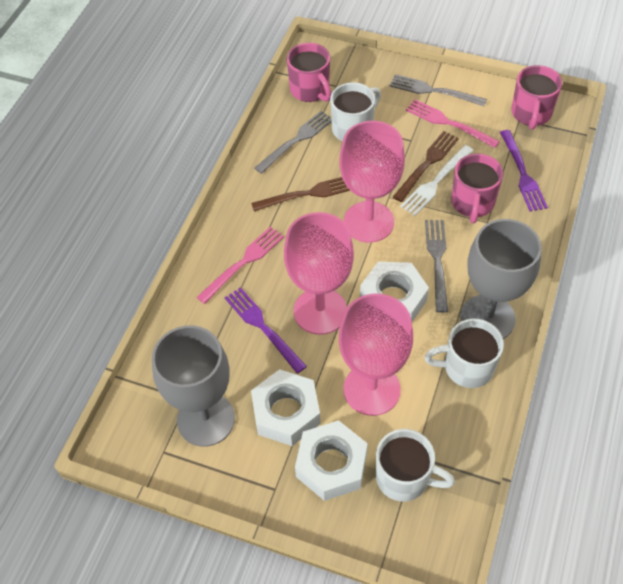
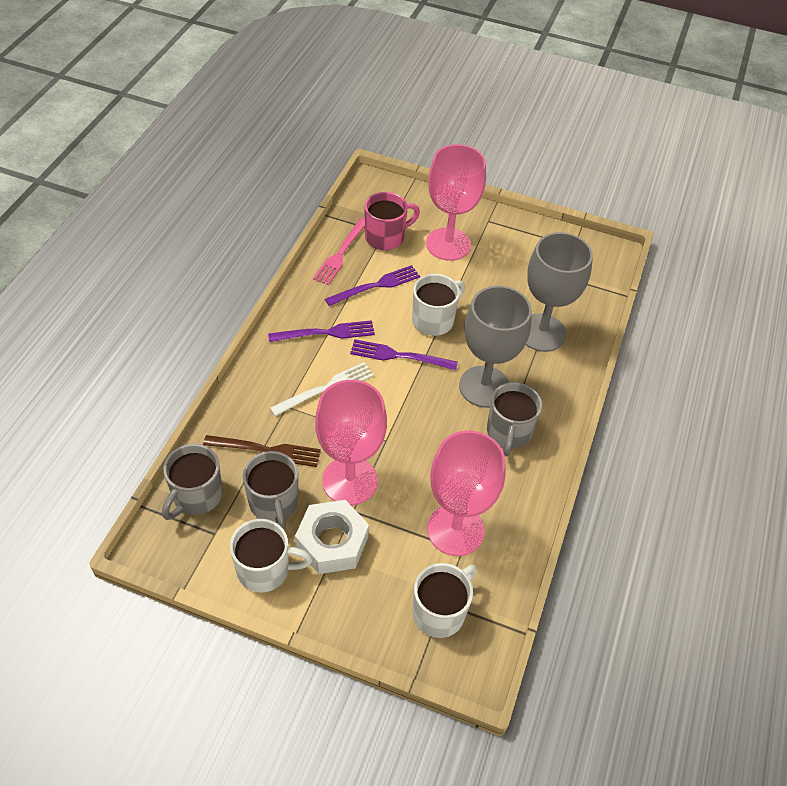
brown fork: 2 -> 1
grey fork: 3 -> 0
grey mug: 0 -> 3
pink fork: 2 -> 1
pink mug: 3 -> 1
purple fork: 2 -> 3
white nut: 3 -> 1

